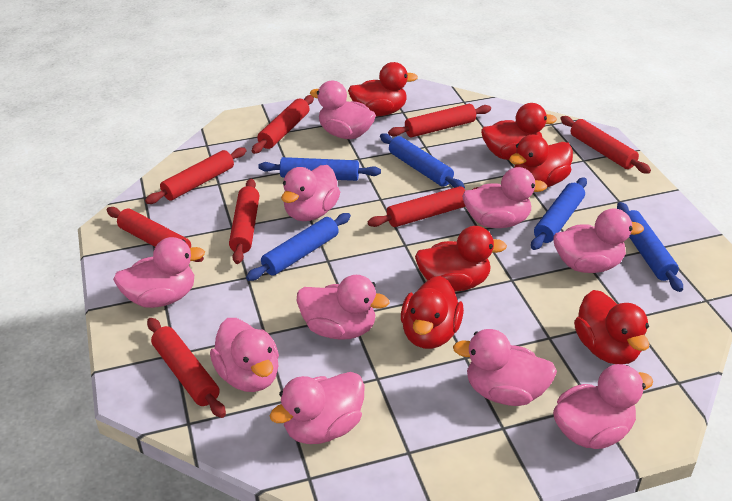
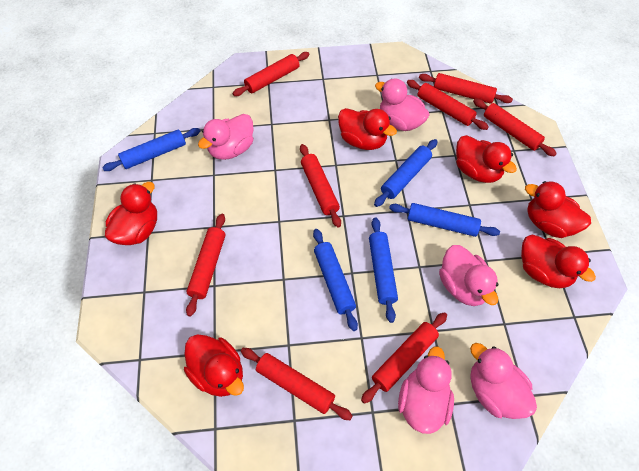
pink duck: 10 -> 5

